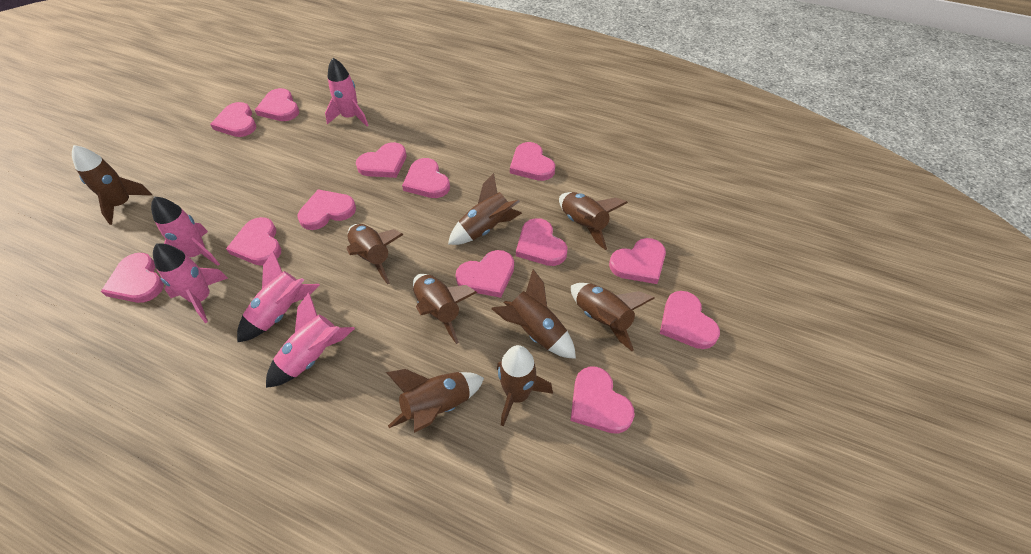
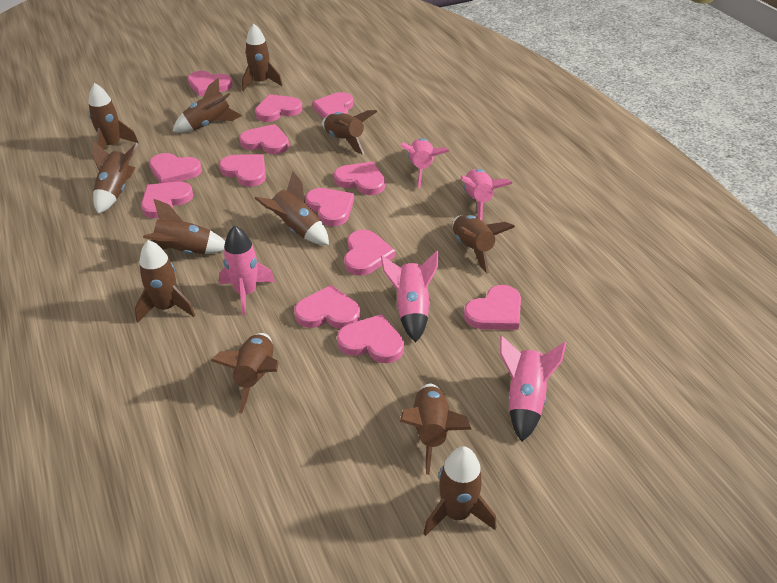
brown rocket: 9 -> 12

